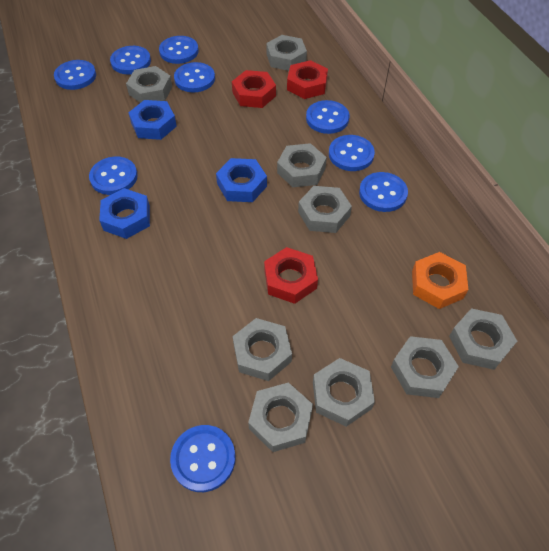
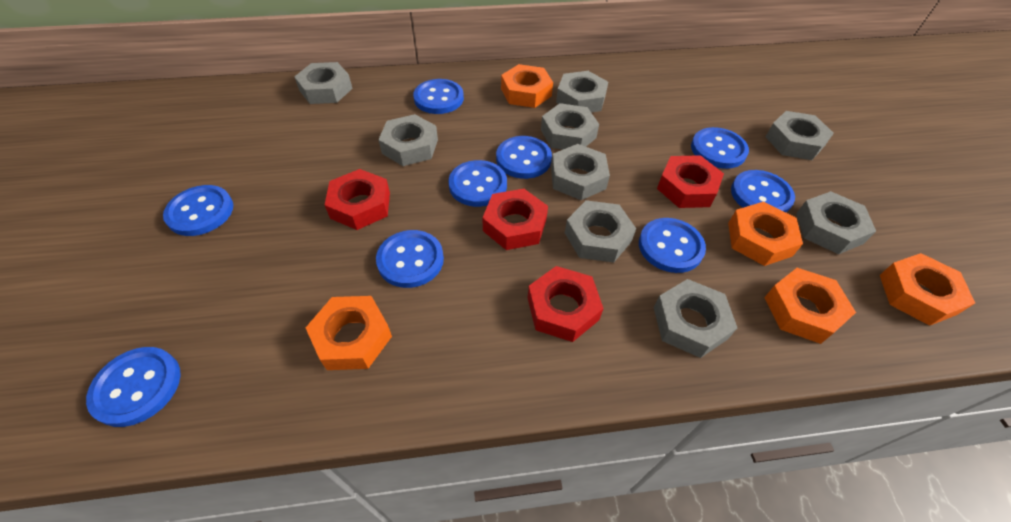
blue nut: 3 -> 0
orange nut: 1 -> 5
red nut: 3 -> 4

